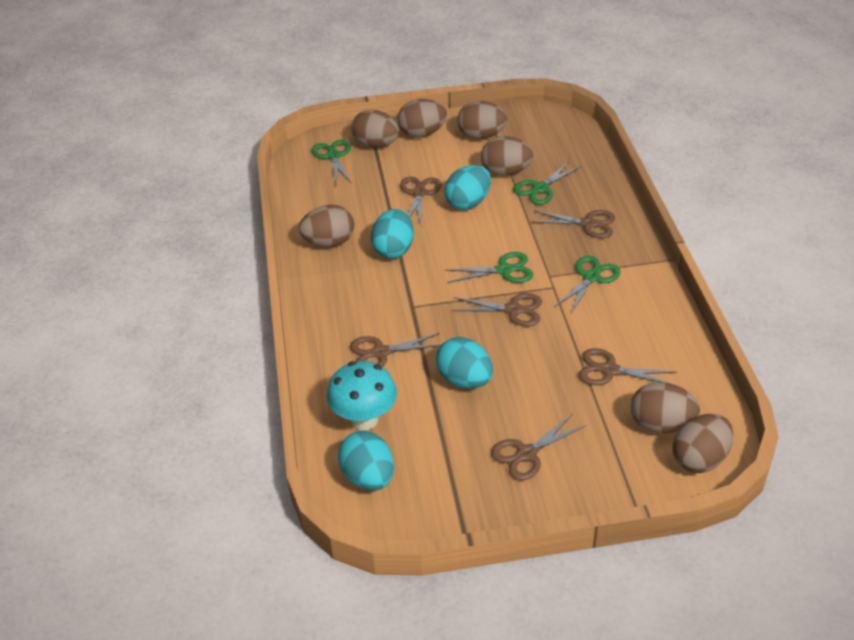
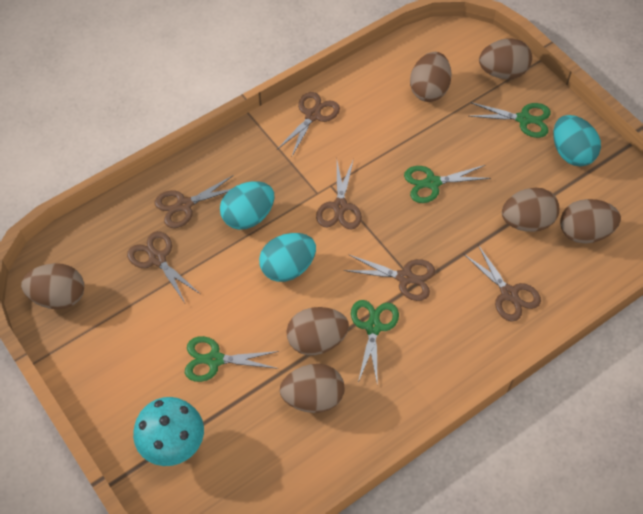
turquoise egg: 4 -> 3

